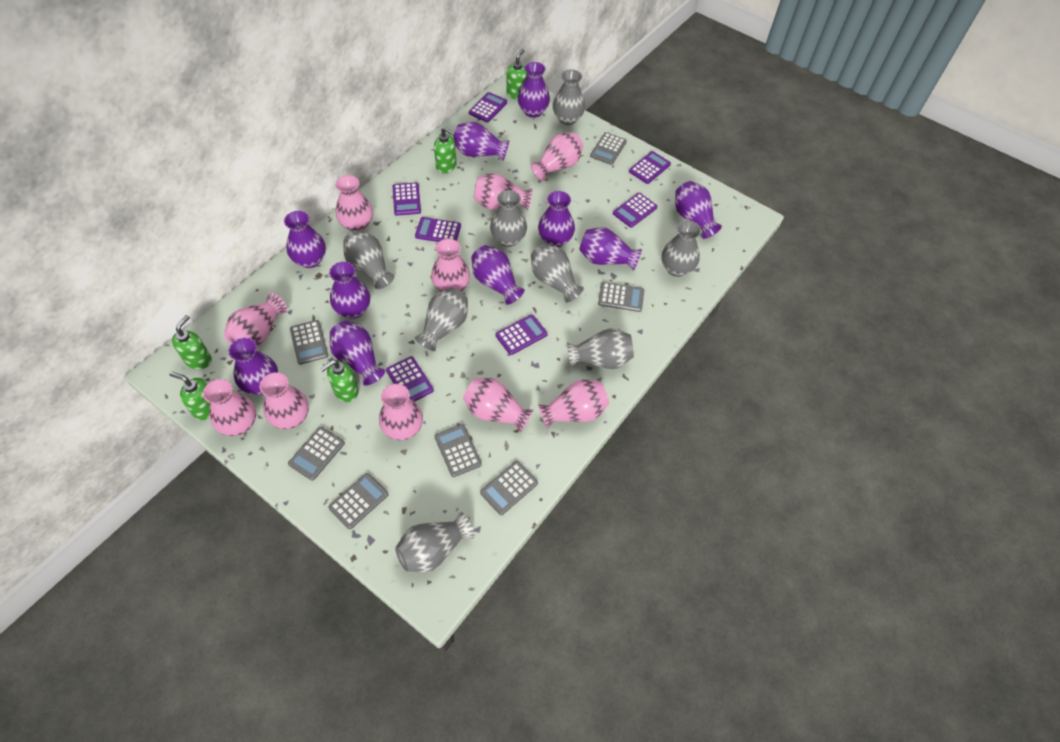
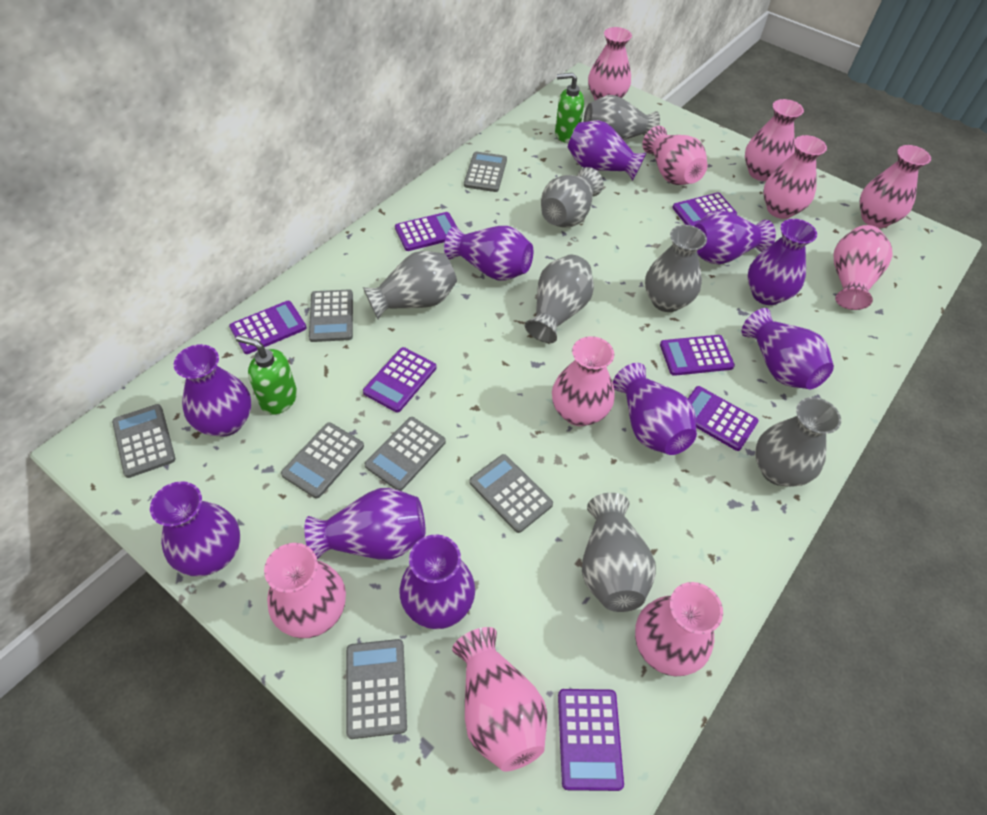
green soap dispenser: 5 -> 2
grey vase: 8 -> 7

